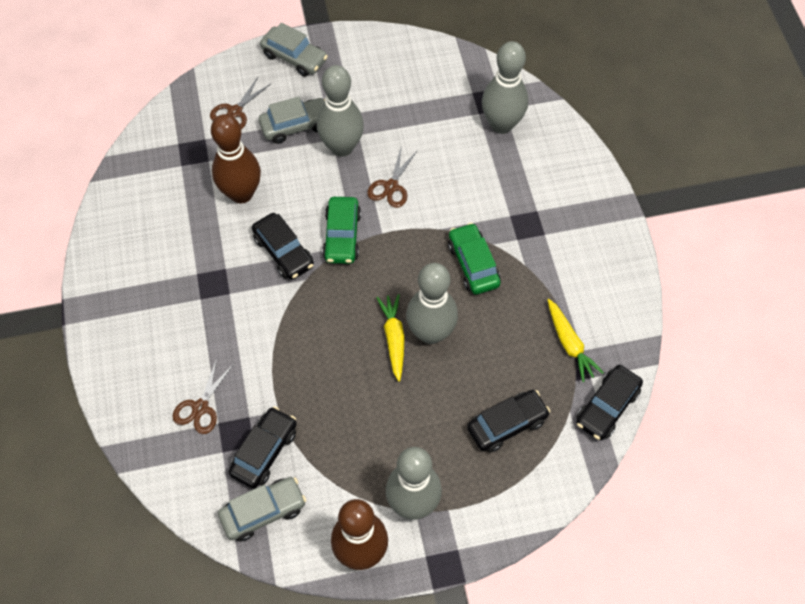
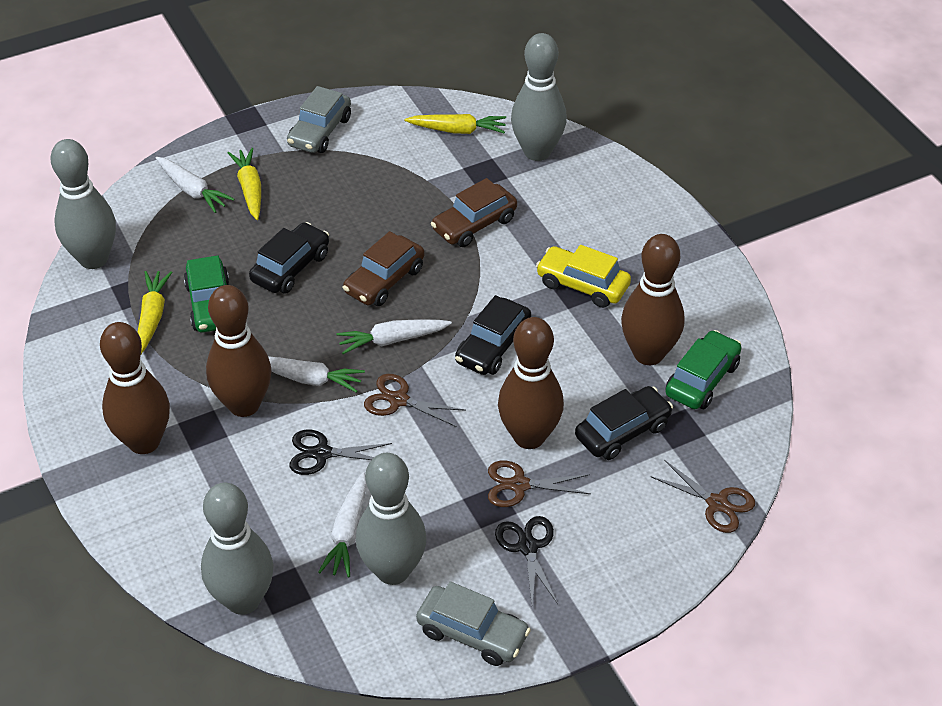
black car: 4 -> 3
black scissors: 0 -> 2
brown bowling pin: 2 -> 4
brown car: 0 -> 2
grey car: 3 -> 2
white carrot: 0 -> 4
yellow car: 0 -> 1
yellow carrot: 2 -> 3

